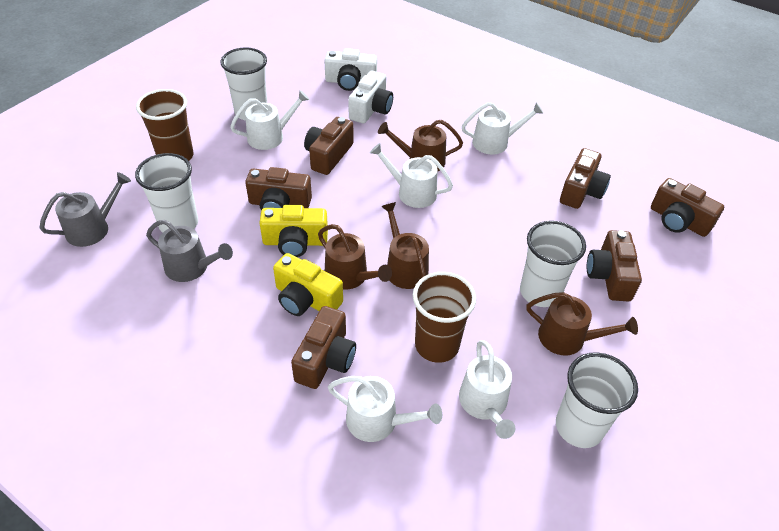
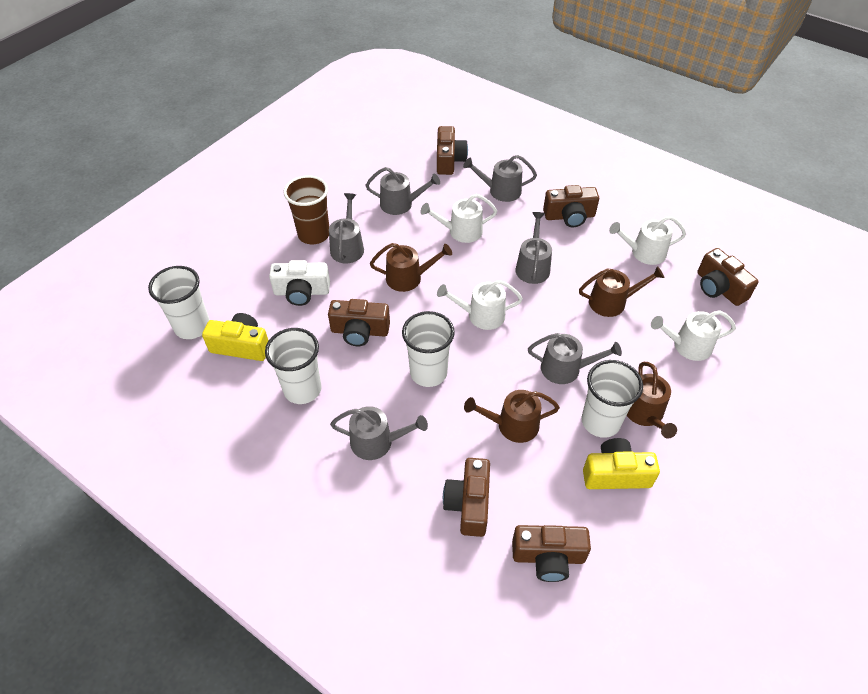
brown cup: 2 -> 1
grey watering can: 2 -> 6
white camera: 2 -> 1
white watering can: 5 -> 4

